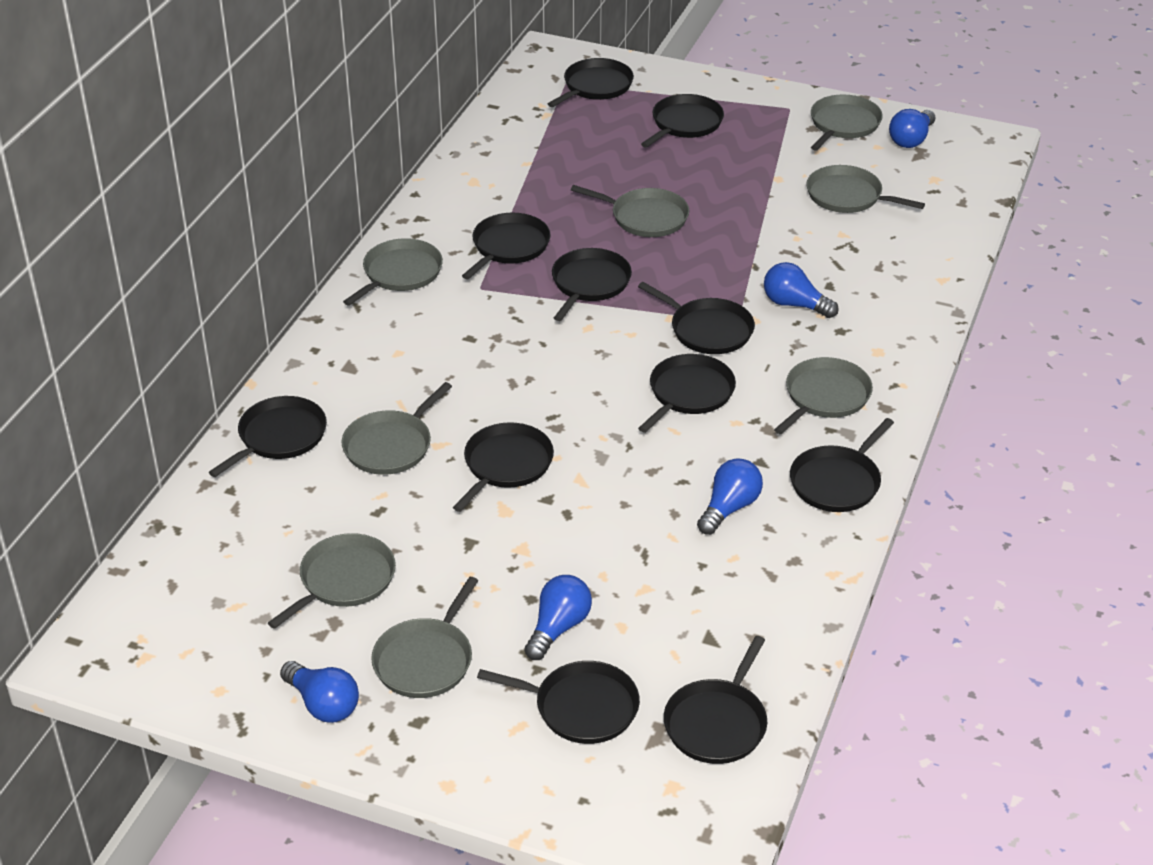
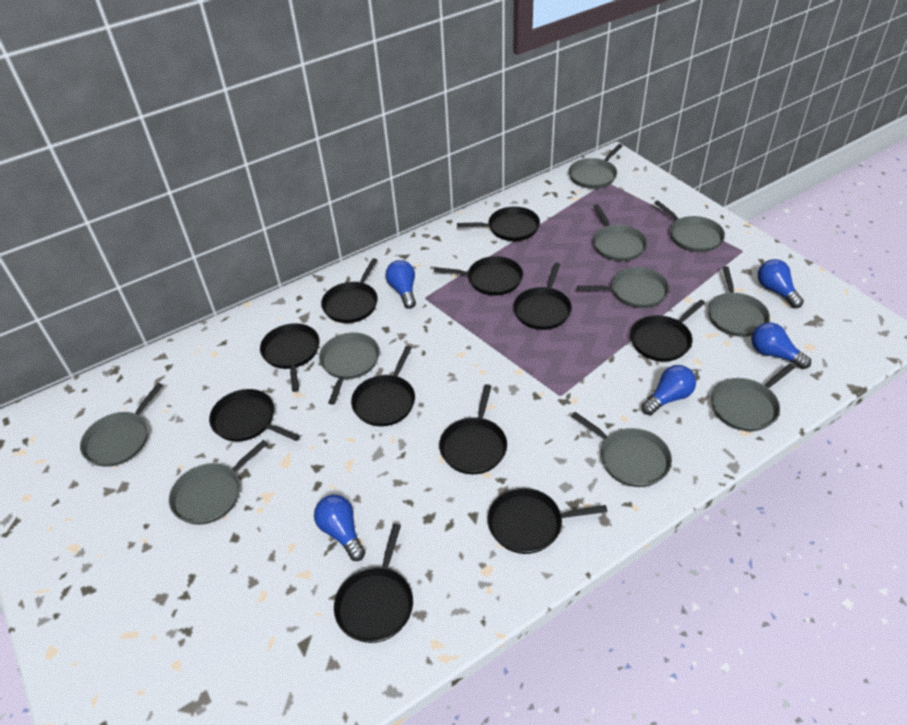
grey pan: 8 -> 10

